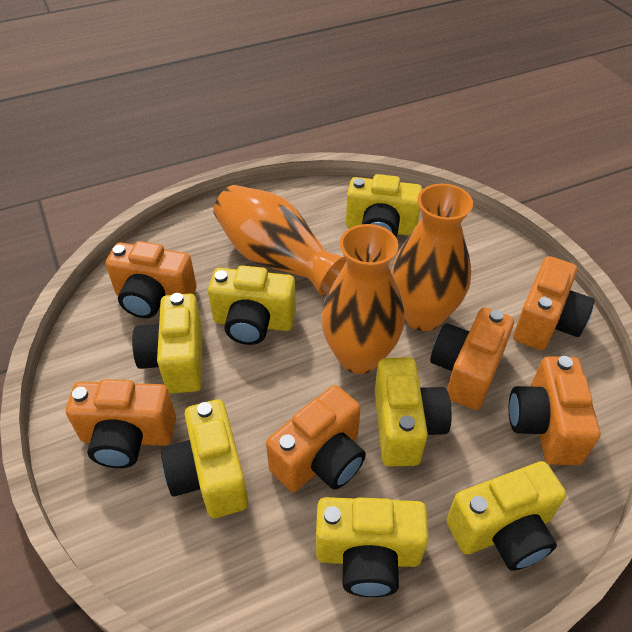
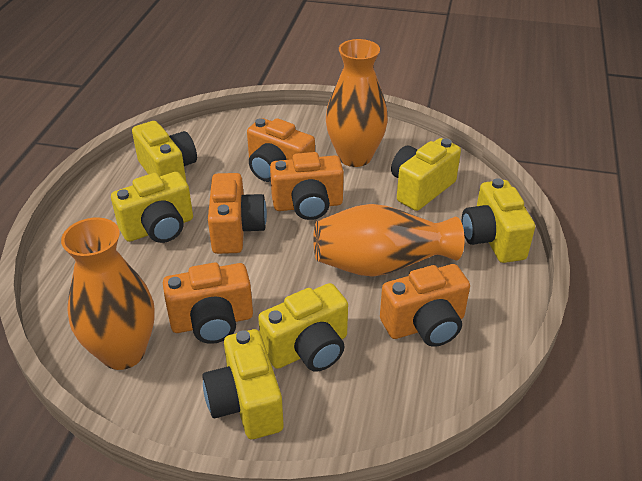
orange camera: 6 -> 5
yellow camera: 7 -> 6

